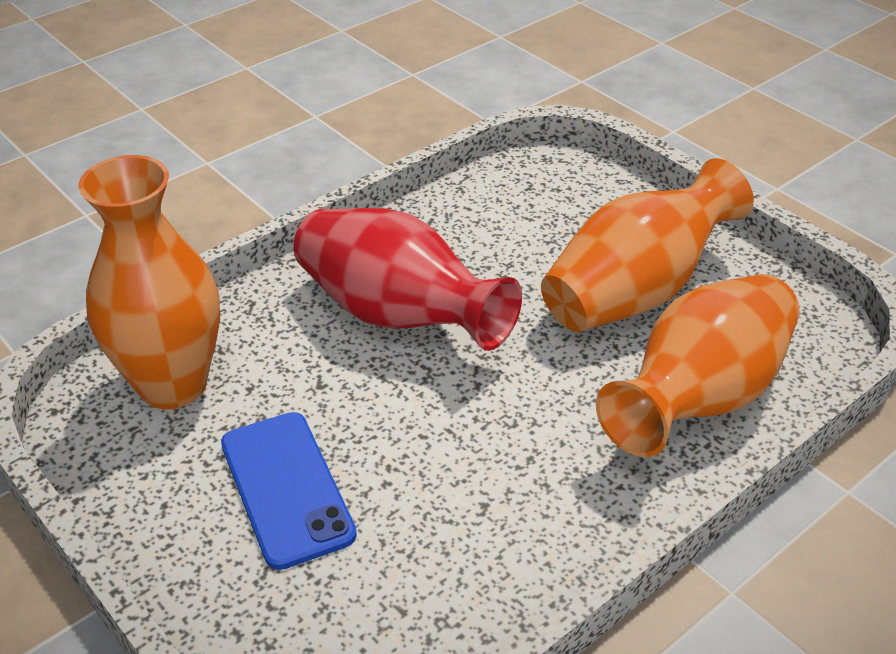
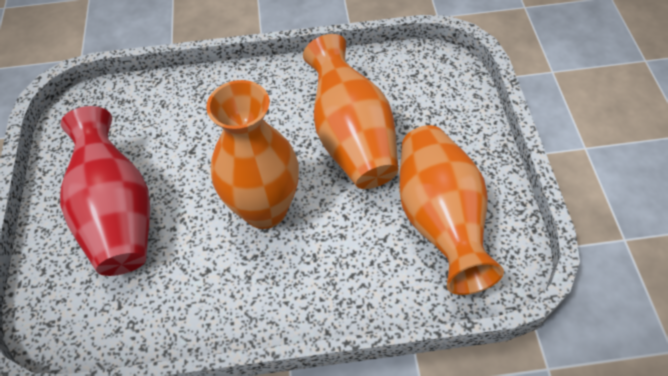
blue phone: 1 -> 0

